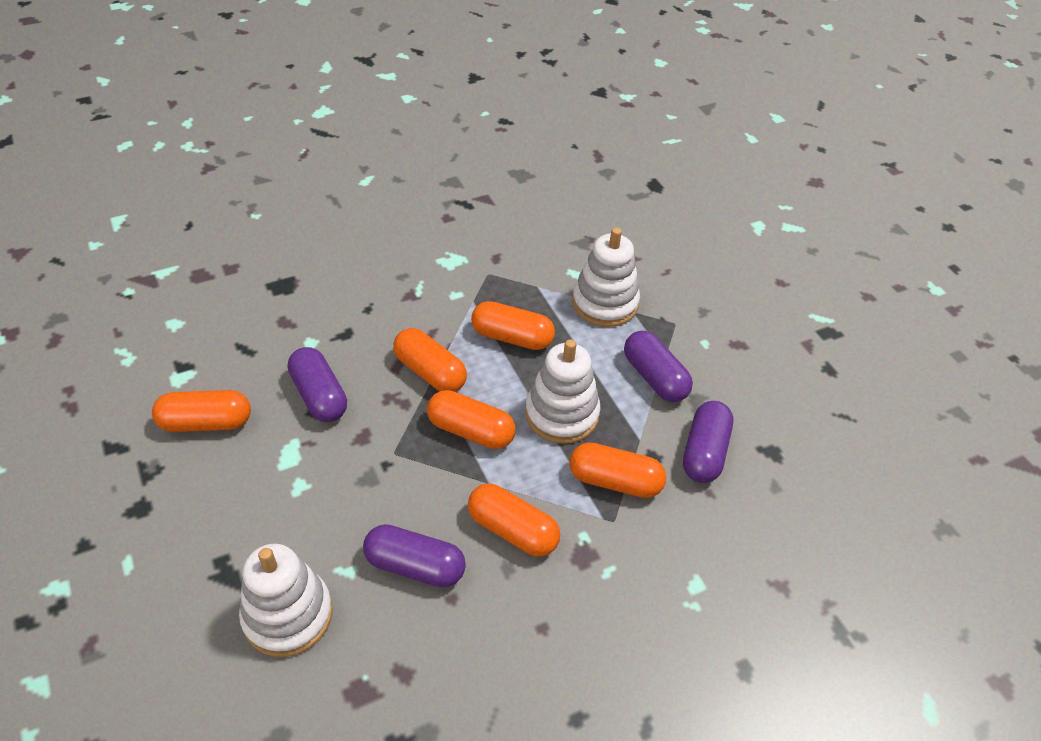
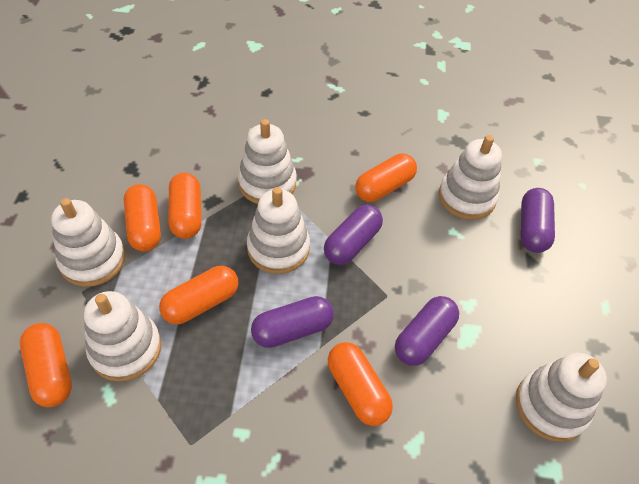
white stacking toy: 3 -> 6

